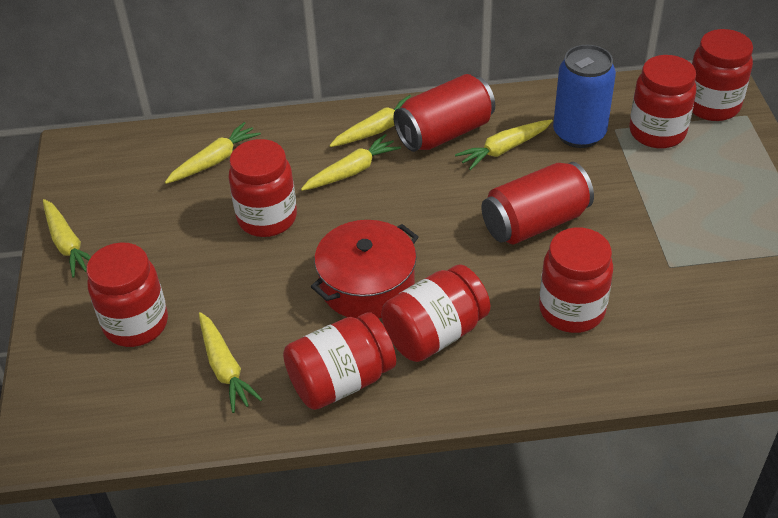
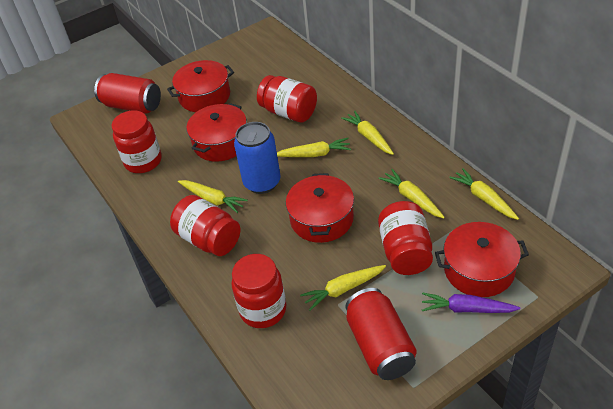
purple carrot: 0 -> 1
red jar: 7 -> 5
red pot: 1 -> 4

